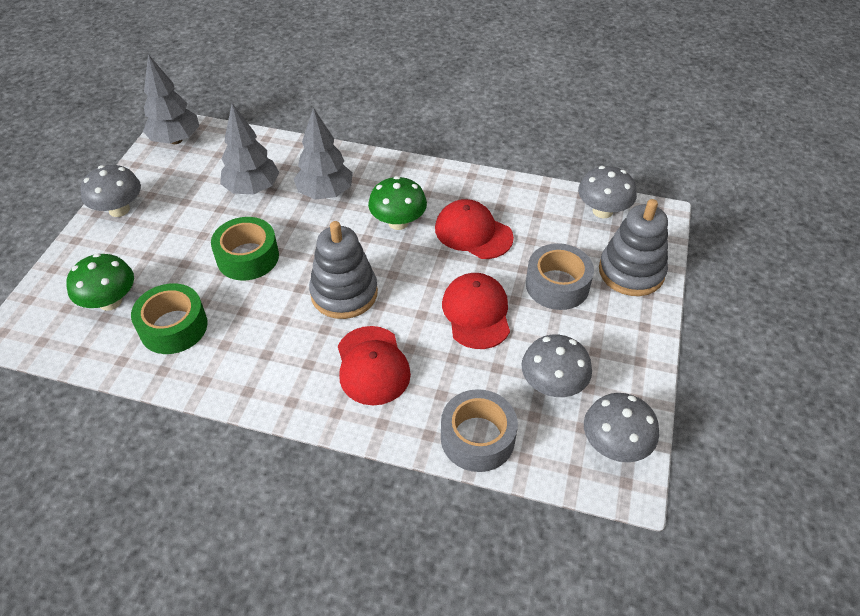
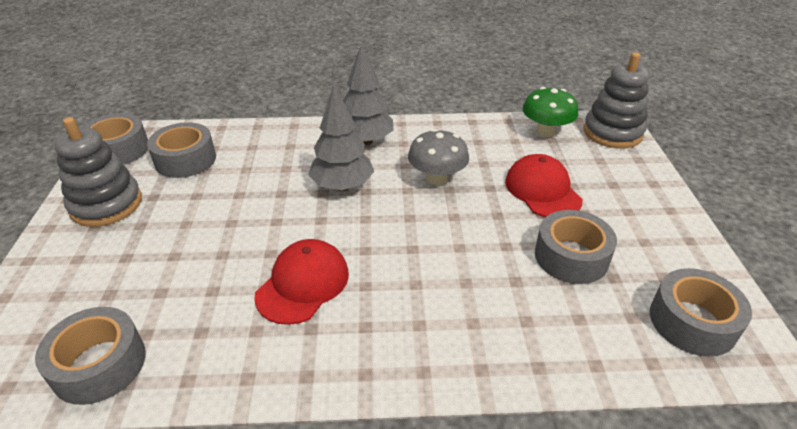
green mushroom: 2 -> 1
green tape: 2 -> 0
grey mushroom: 4 -> 1
grey tape: 2 -> 5
grey tree: 3 -> 2
red cap: 3 -> 2

